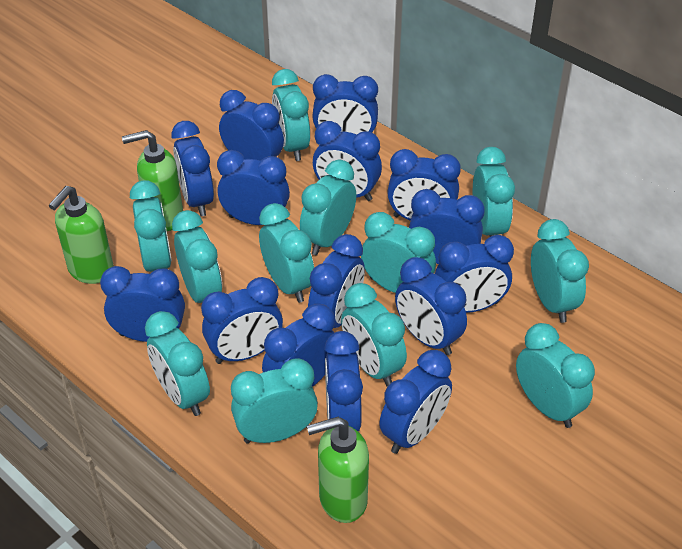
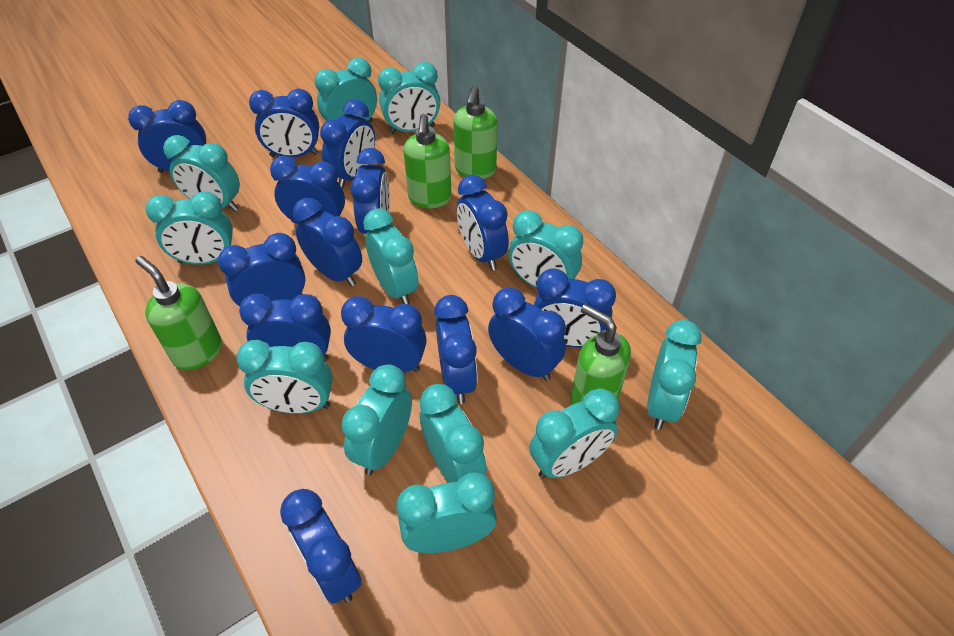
blue clock: 15 -> 14
green soap dispenser: 3 -> 4

